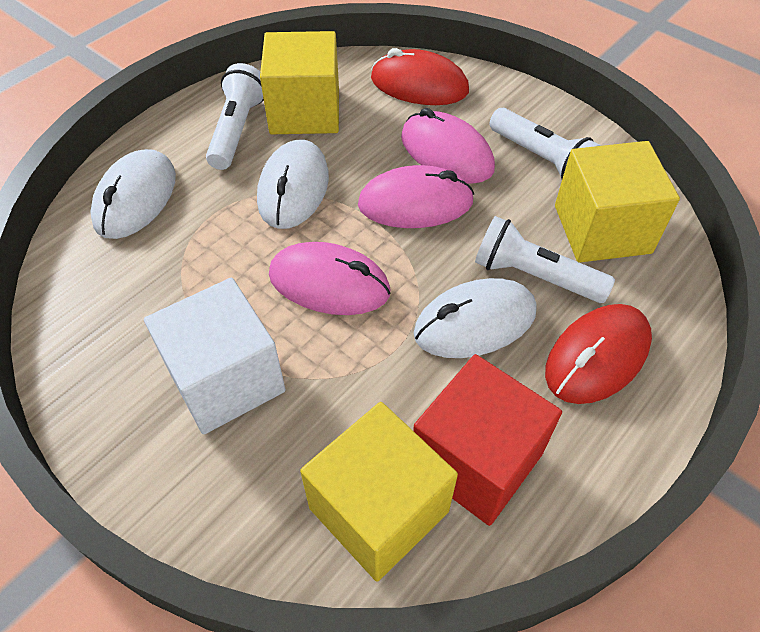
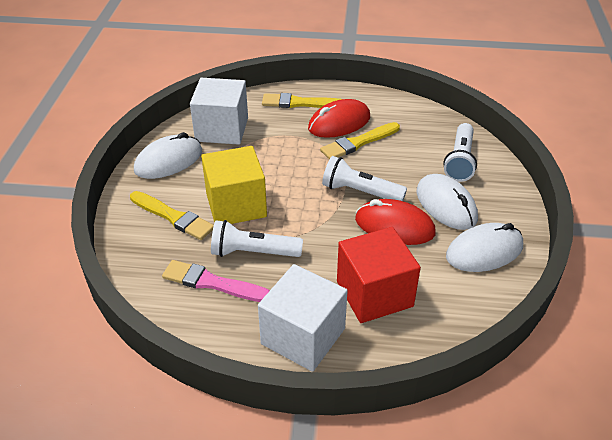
pink brush: 0 -> 1
pink mouse: 3 -> 0
white cube: 1 -> 2
yellow brush: 0 -> 3
yellow cube: 3 -> 1

